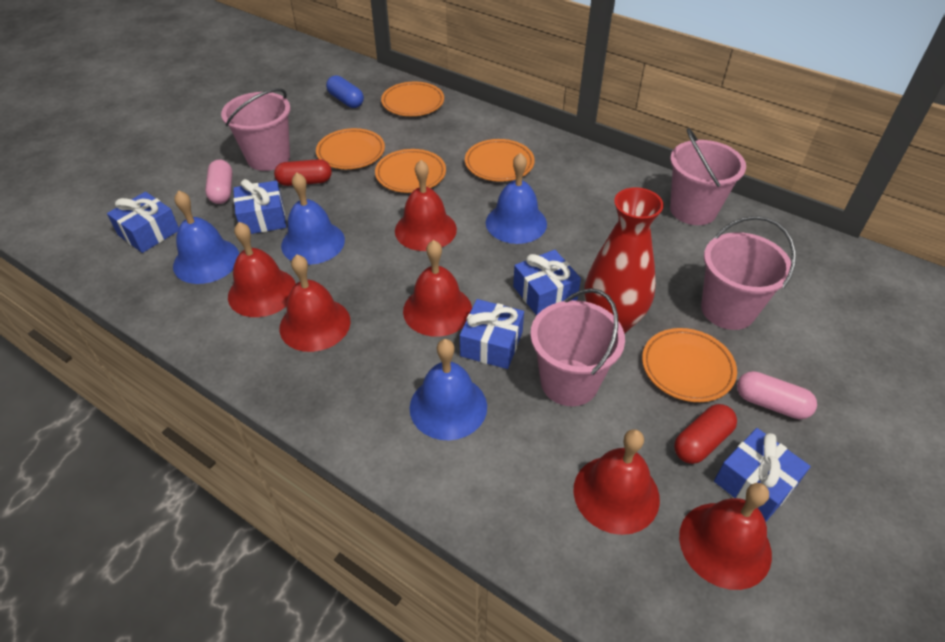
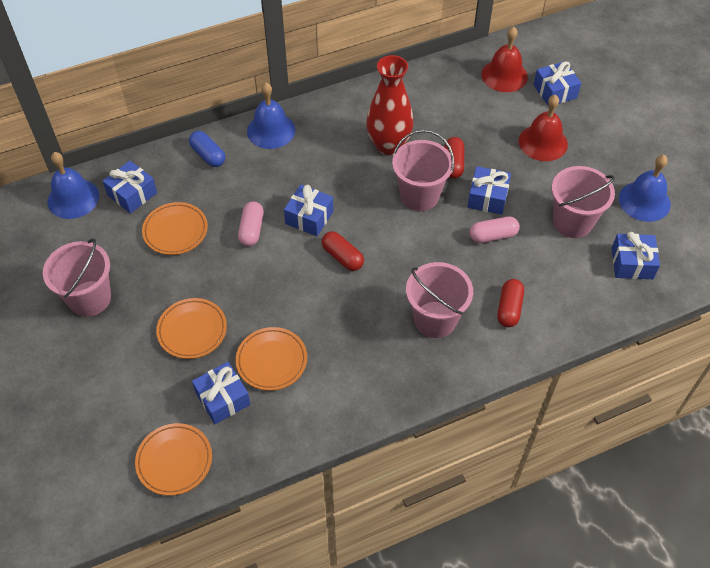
blue bell: 4 -> 3
blue gift: 5 -> 6
orange plate: 5 -> 4
red bell: 6 -> 2
red capsule: 2 -> 3

